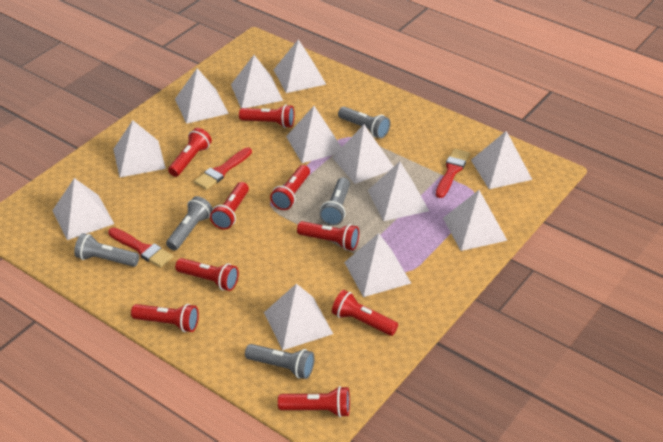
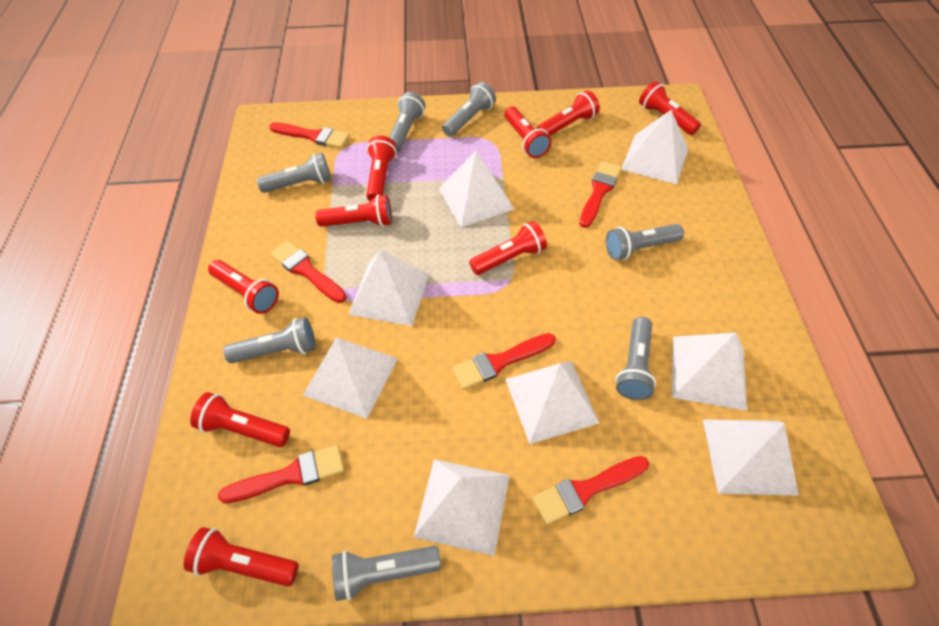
grey flashlight: 5 -> 7
red brush: 3 -> 6
white pyramid: 12 -> 8

